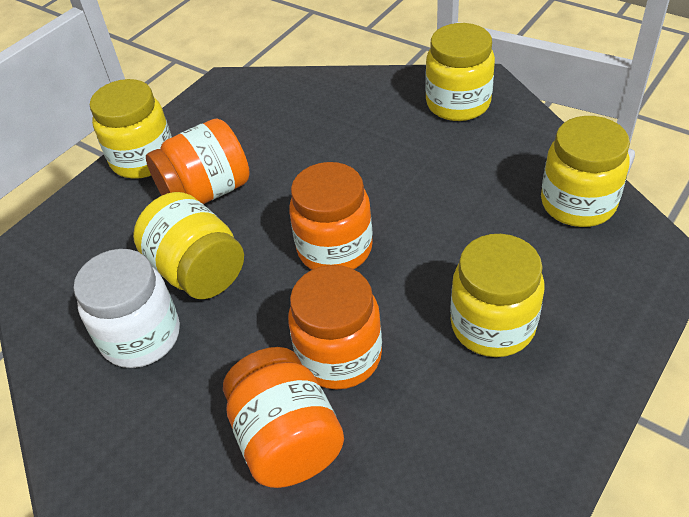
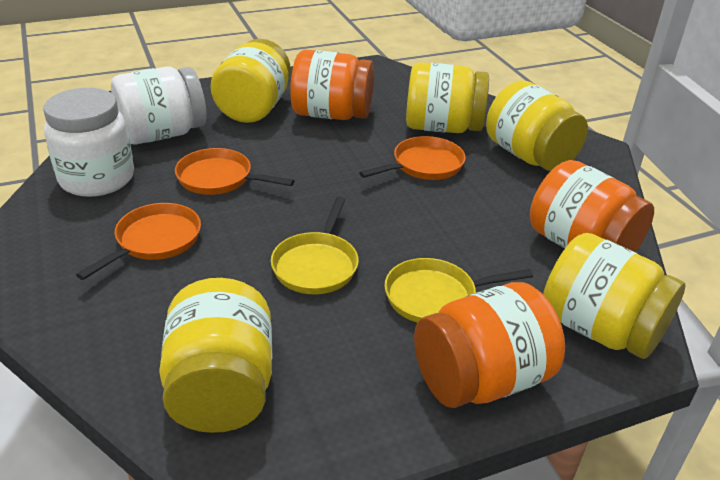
orange jar: 4 -> 3
orange pan: 0 -> 3
white jar: 1 -> 2
yellow pan: 0 -> 2

